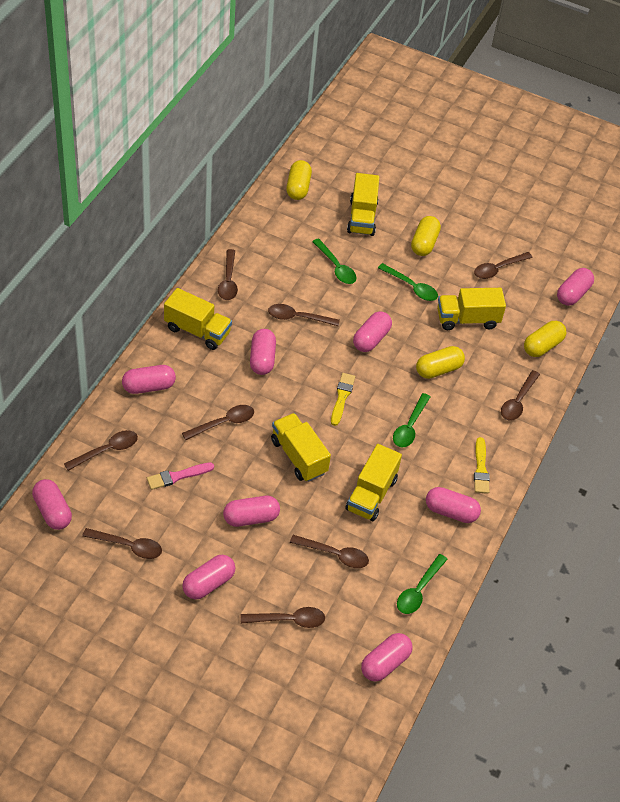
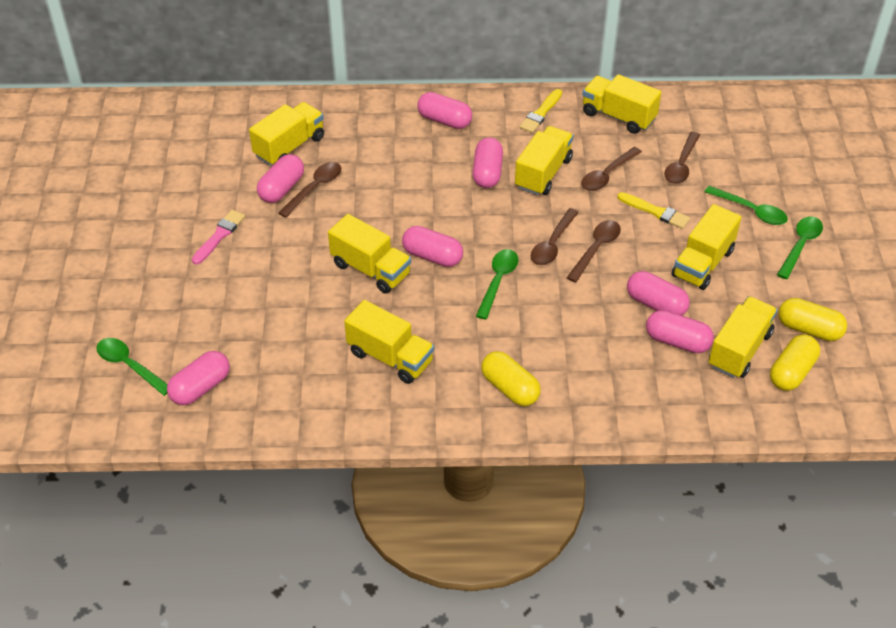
brown spoon: 9 -> 5
pink capsule: 9 -> 7
yellow capsule: 4 -> 3
yellow truck: 5 -> 7

